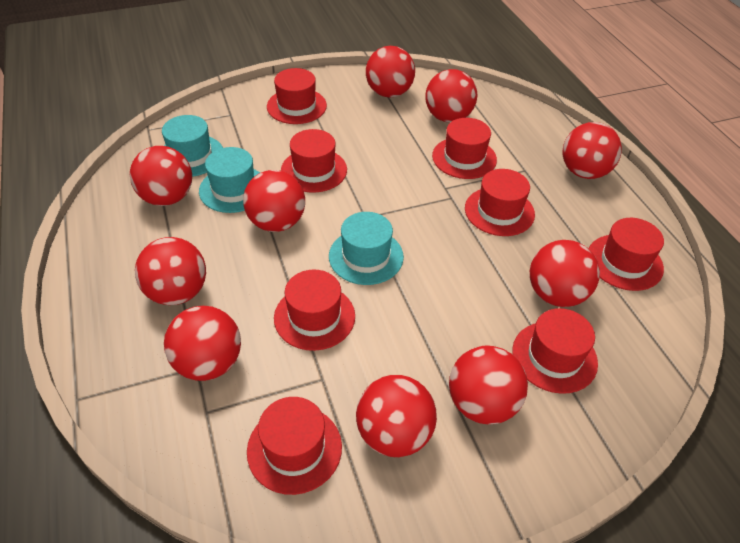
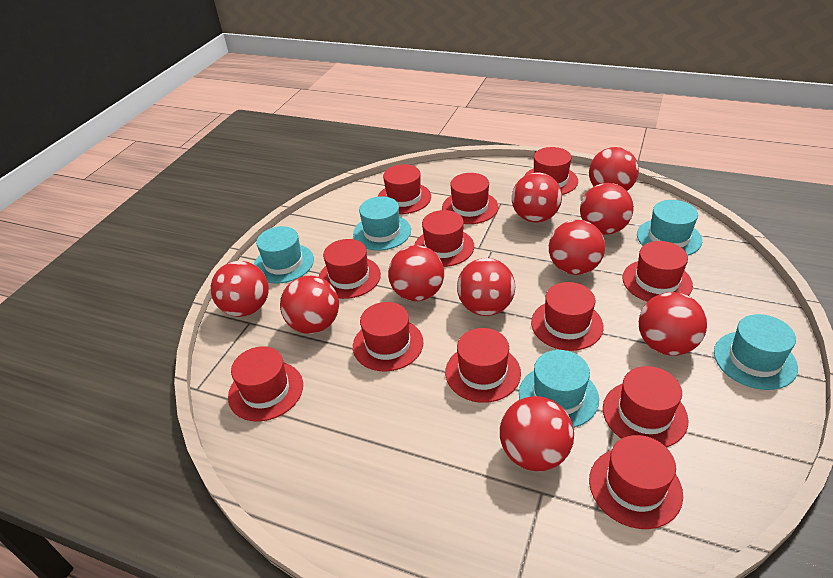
red hat: 8 -> 12
turquoise hat: 3 -> 5

